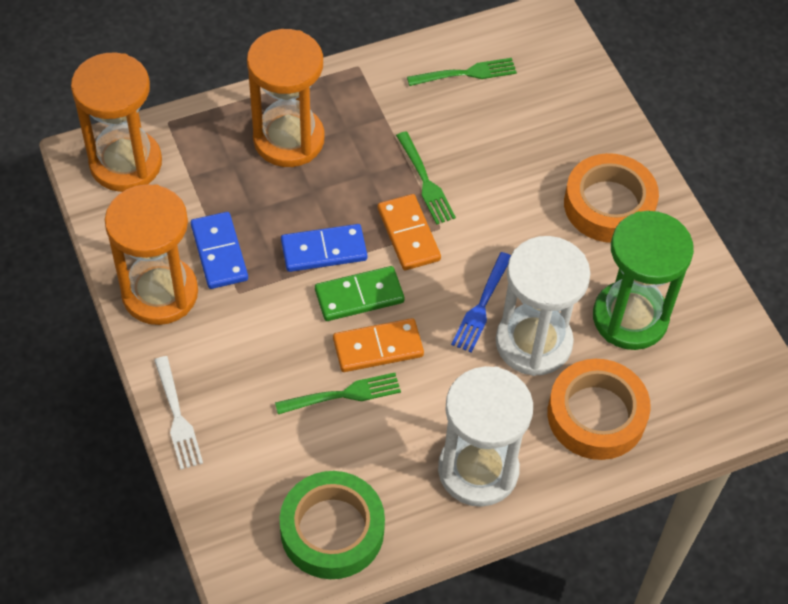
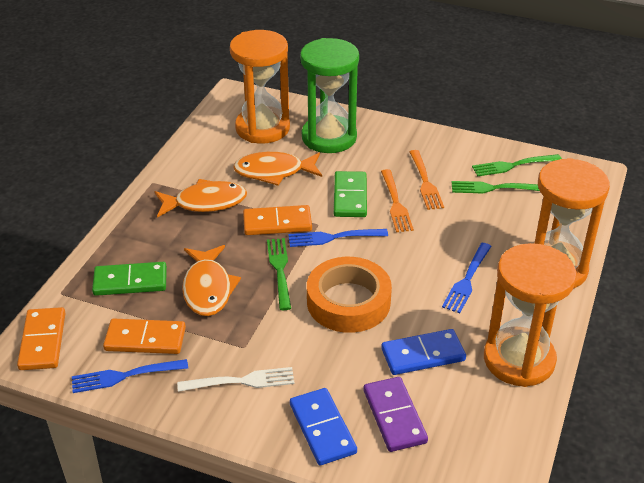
blue fork: 1 -> 3
green domino: 1 -> 2
green tape: 1 -> 0
orange domino: 2 -> 3
orange fish: 0 -> 3
orange fork: 0 -> 2
orange tape: 2 -> 1
purple domino: 0 -> 1
white hourglass: 2 -> 0

